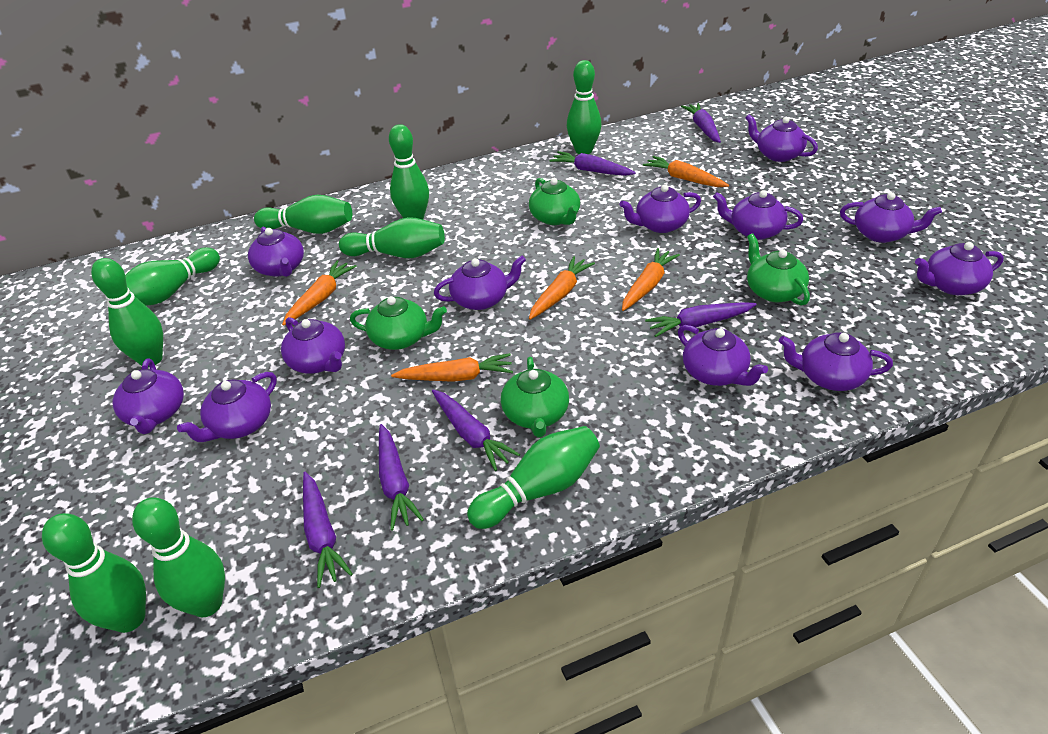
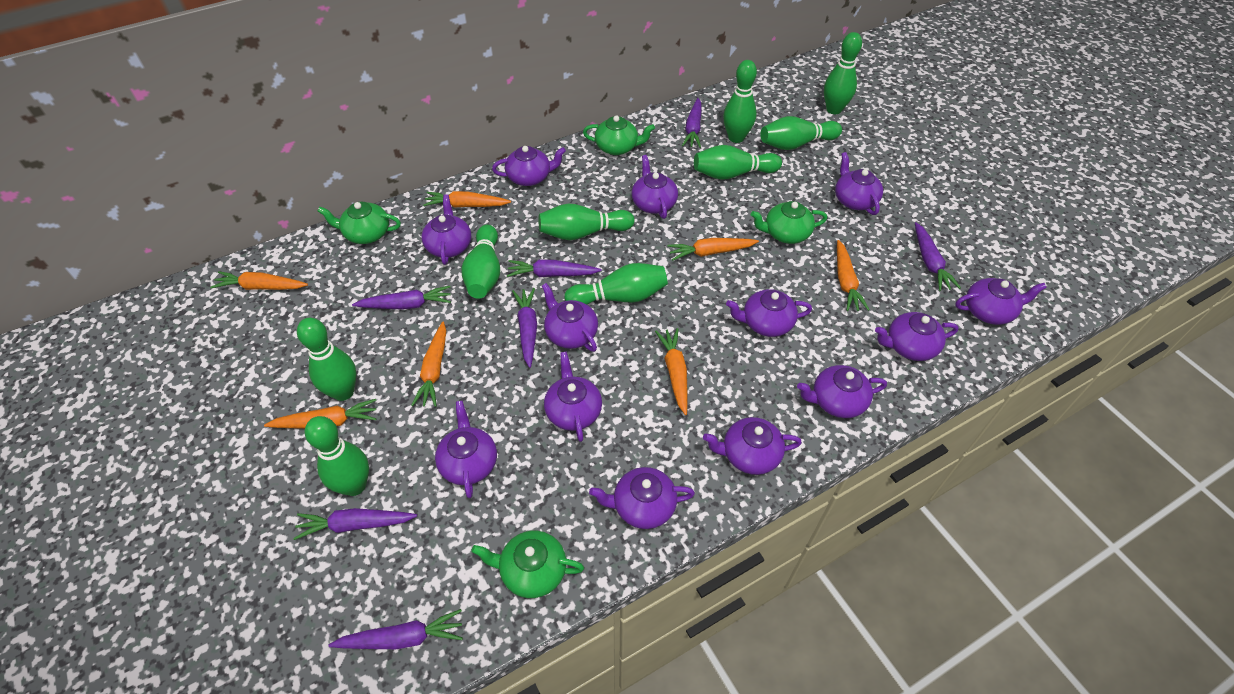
orange carrot: 5 -> 7
purple carrot: 6 -> 7
purple teapot: 12 -> 13

